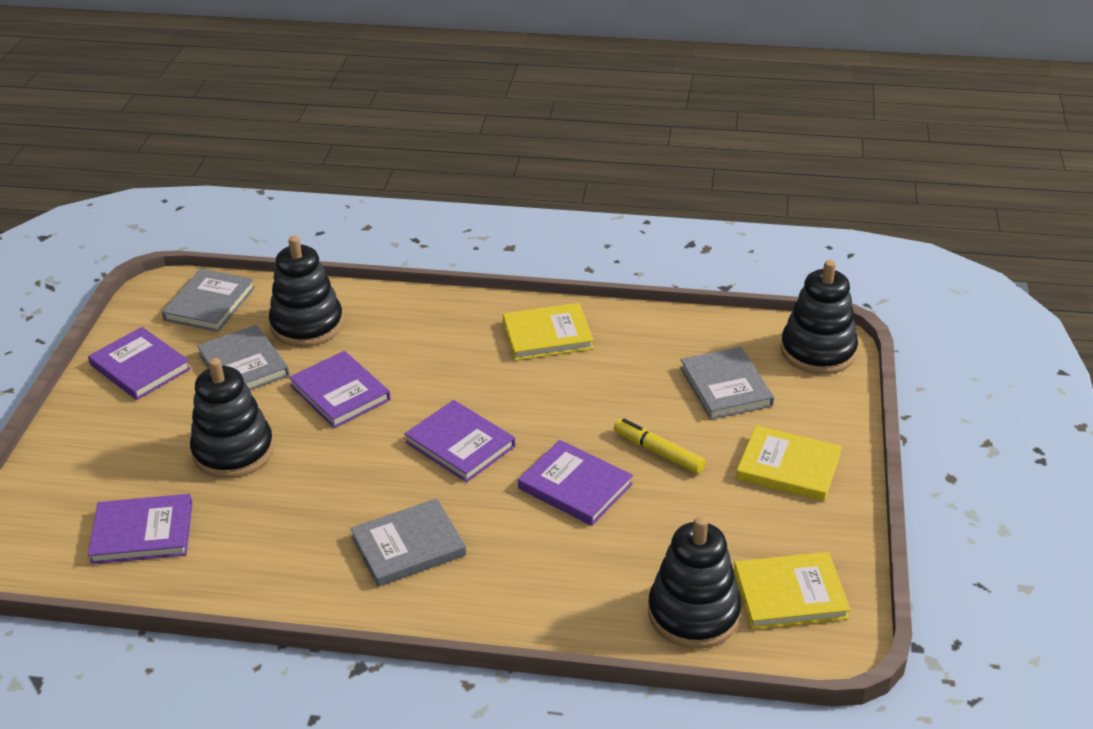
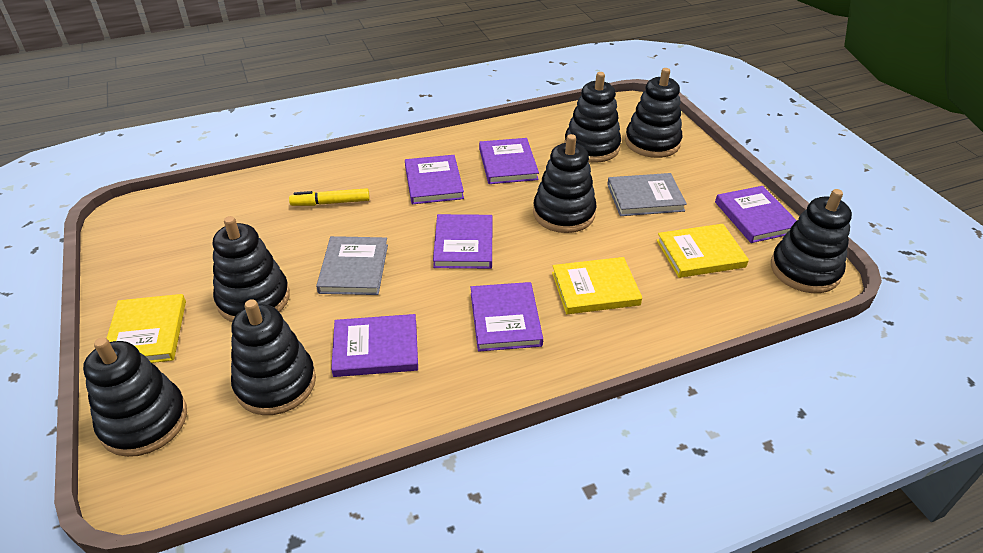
black stacking toy: 4 -> 7
grey book: 4 -> 2
purple book: 5 -> 6

